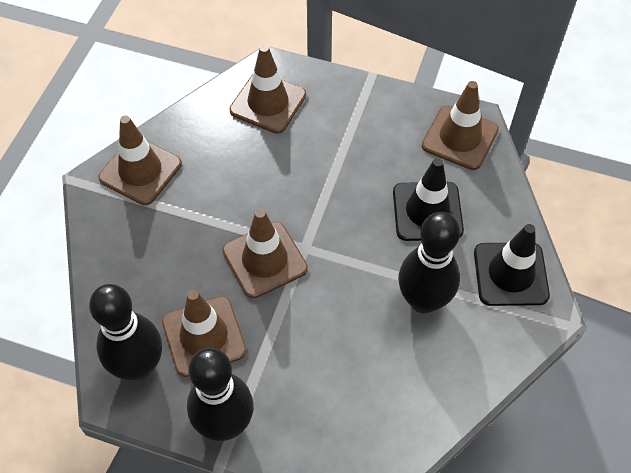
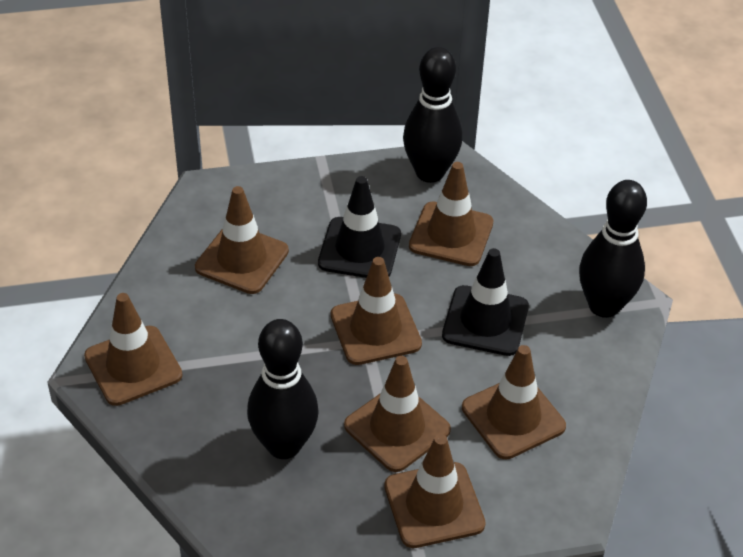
brown traffic cone: 5 -> 7

